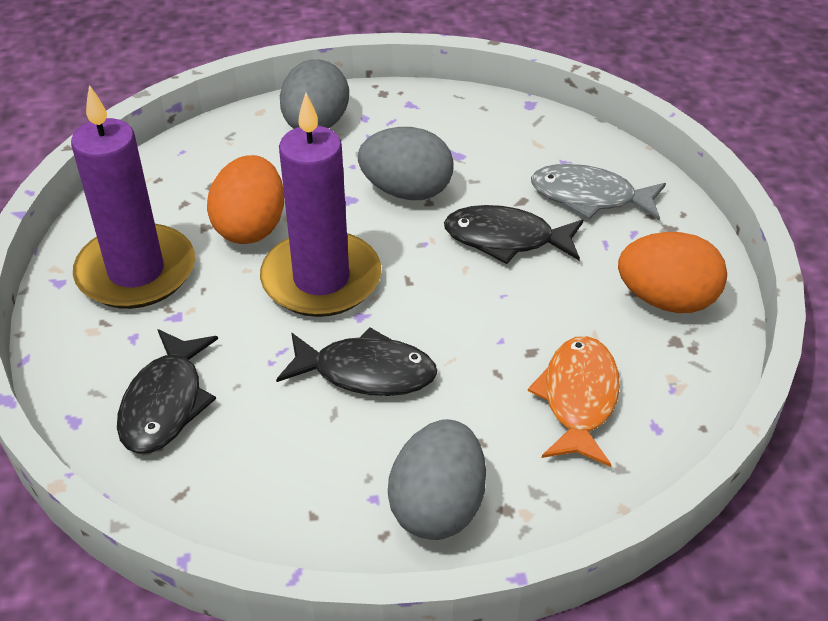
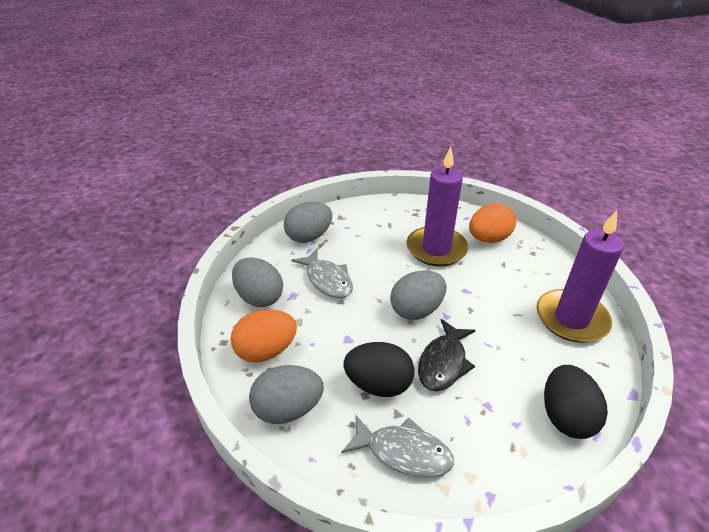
black egg: 0 -> 2
black fish: 3 -> 1
grey egg: 3 -> 4
grey fish: 1 -> 2
orange fish: 1 -> 0

